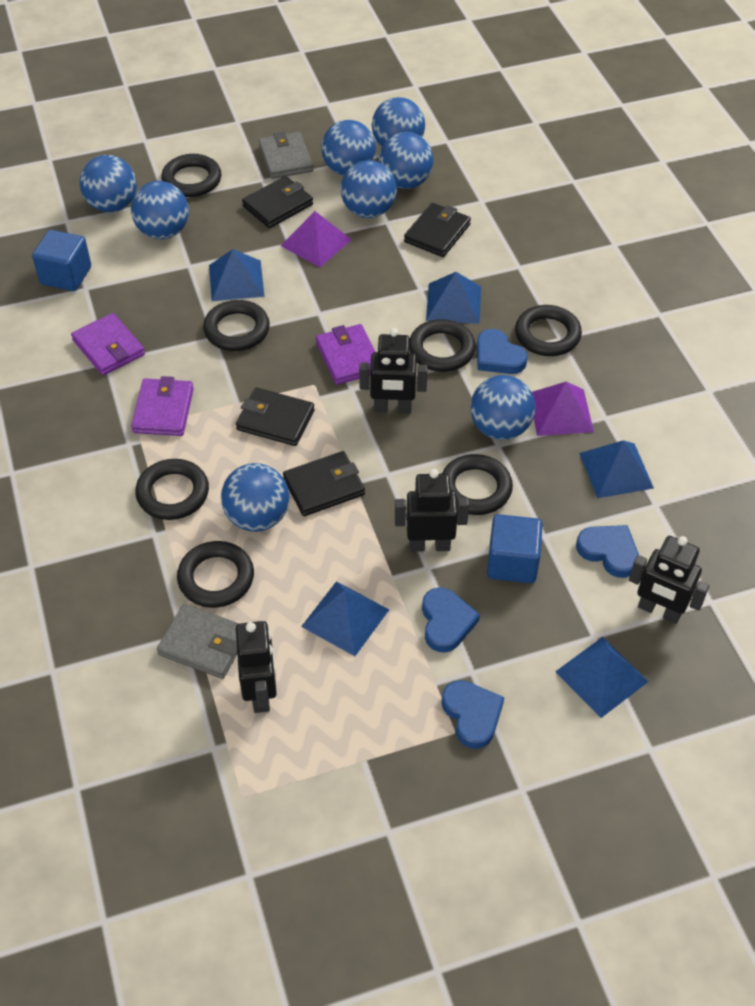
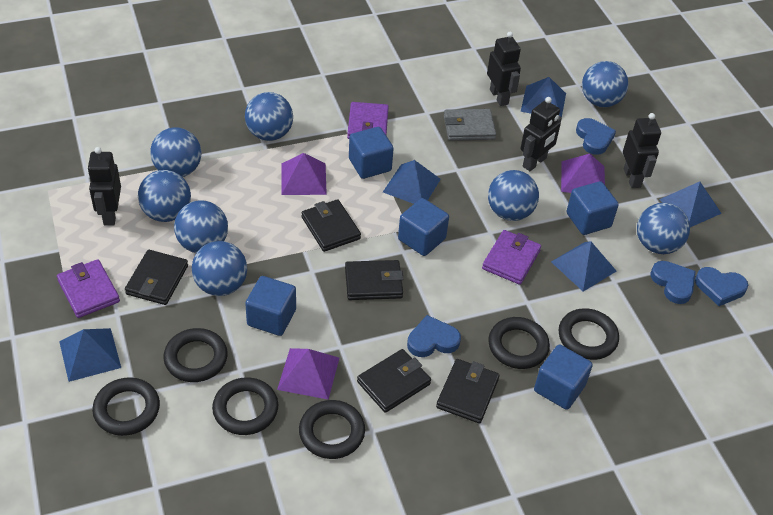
black ring: 7 -> 6
black wallet: 4 -> 5
blue cube: 2 -> 5
grey wallet: 2 -> 1
purple pyramid: 2 -> 3

